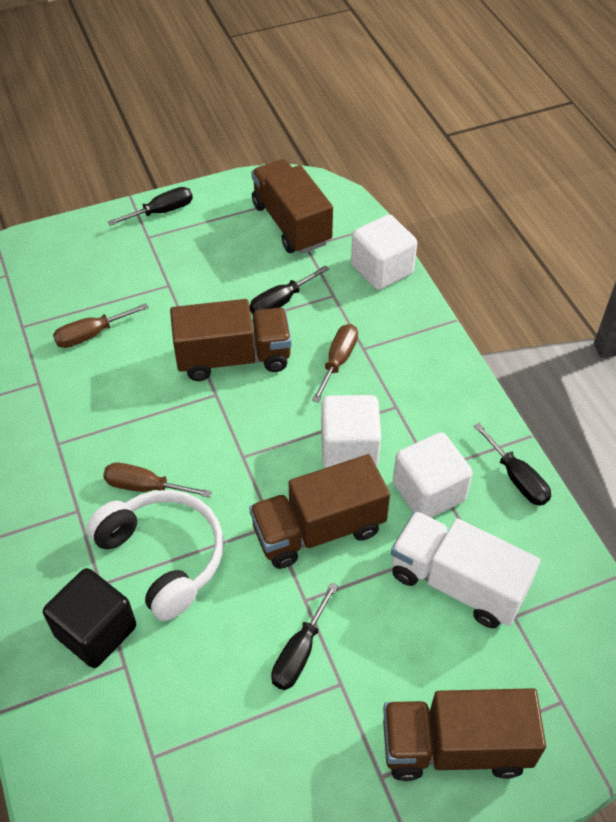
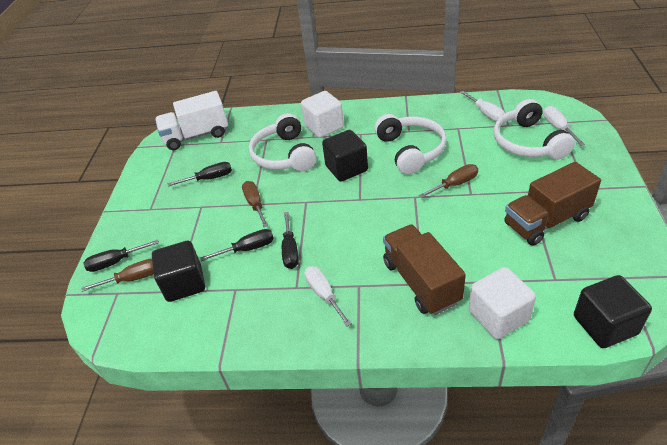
black cube: 1 -> 3
brown truck: 4 -> 2
white cube: 3 -> 2
white headphones: 1 -> 3
white screwdriver: 0 -> 3

